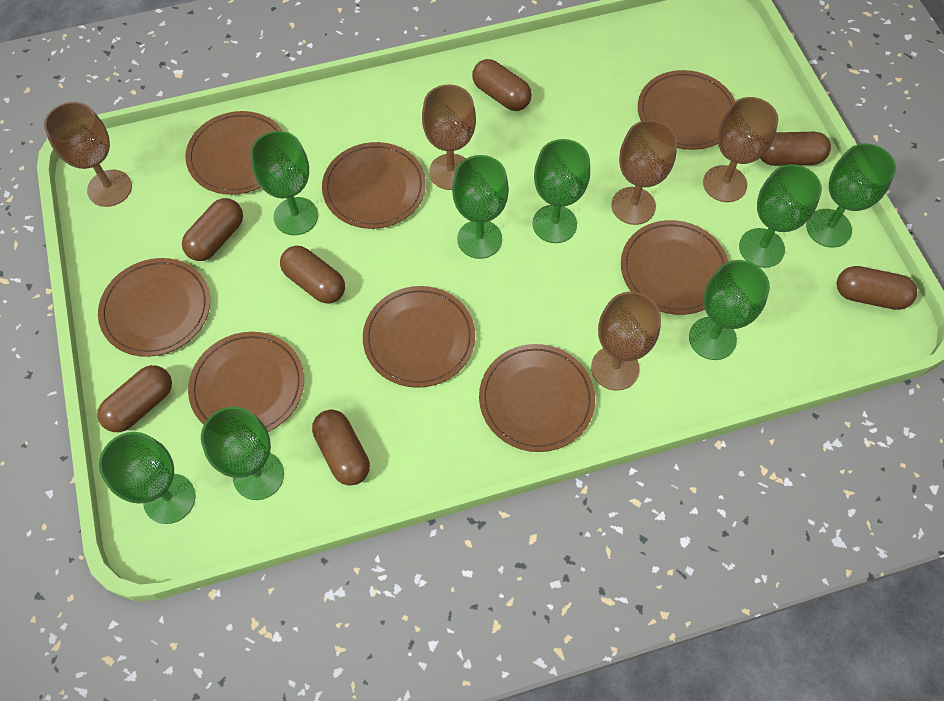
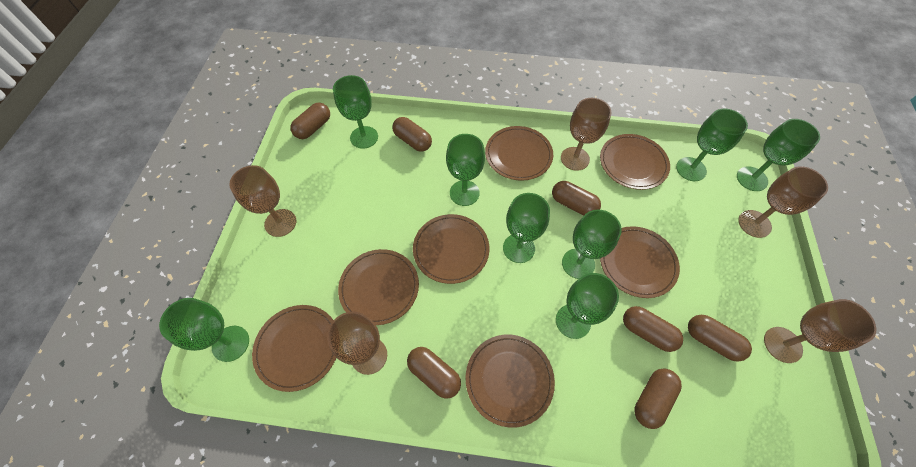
brown plate: 8 -> 7

